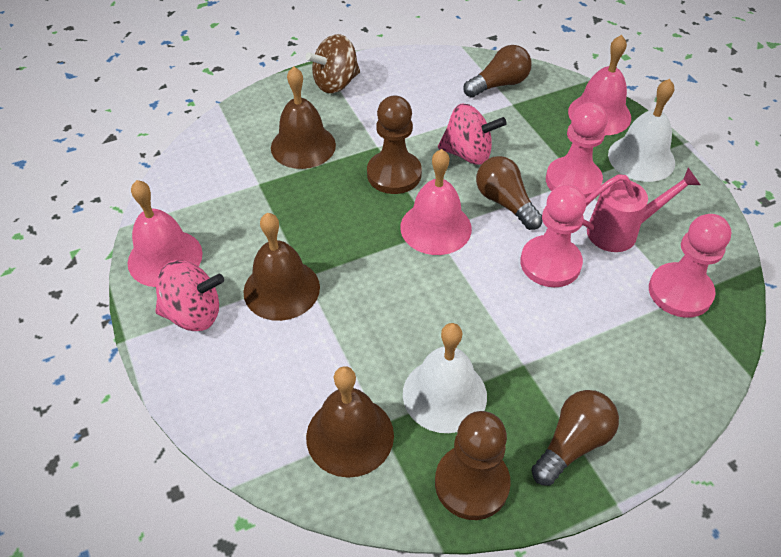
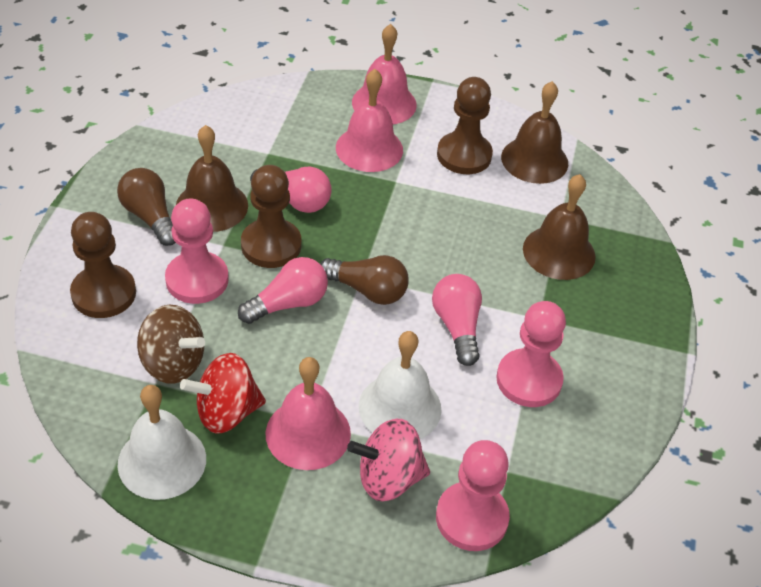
brown light bulb: 3 -> 2
brown pawn: 2 -> 3
pink light bulb: 0 -> 3
pink spinning top: 2 -> 1
pink watering can: 1 -> 0
red spinning top: 0 -> 1

